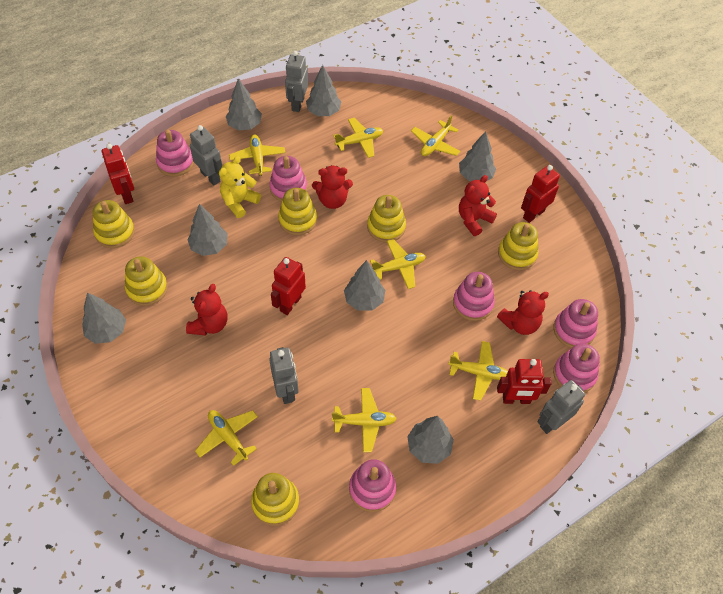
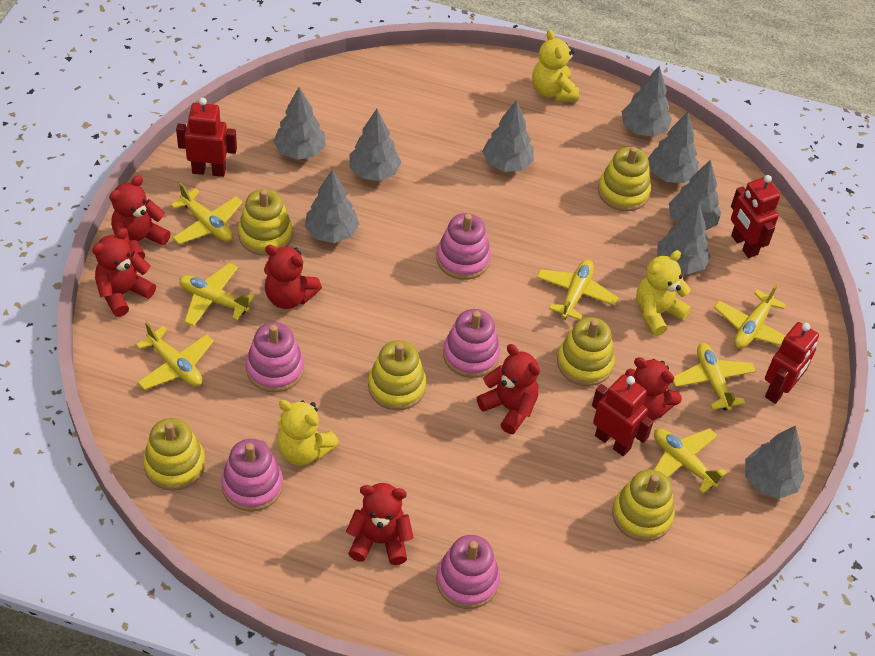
grey robot: 4 -> 0
grey tree: 7 -> 9
pink stacking toy: 6 -> 5
red teddy bear: 4 -> 6
yellow teddy bear: 1 -> 3

